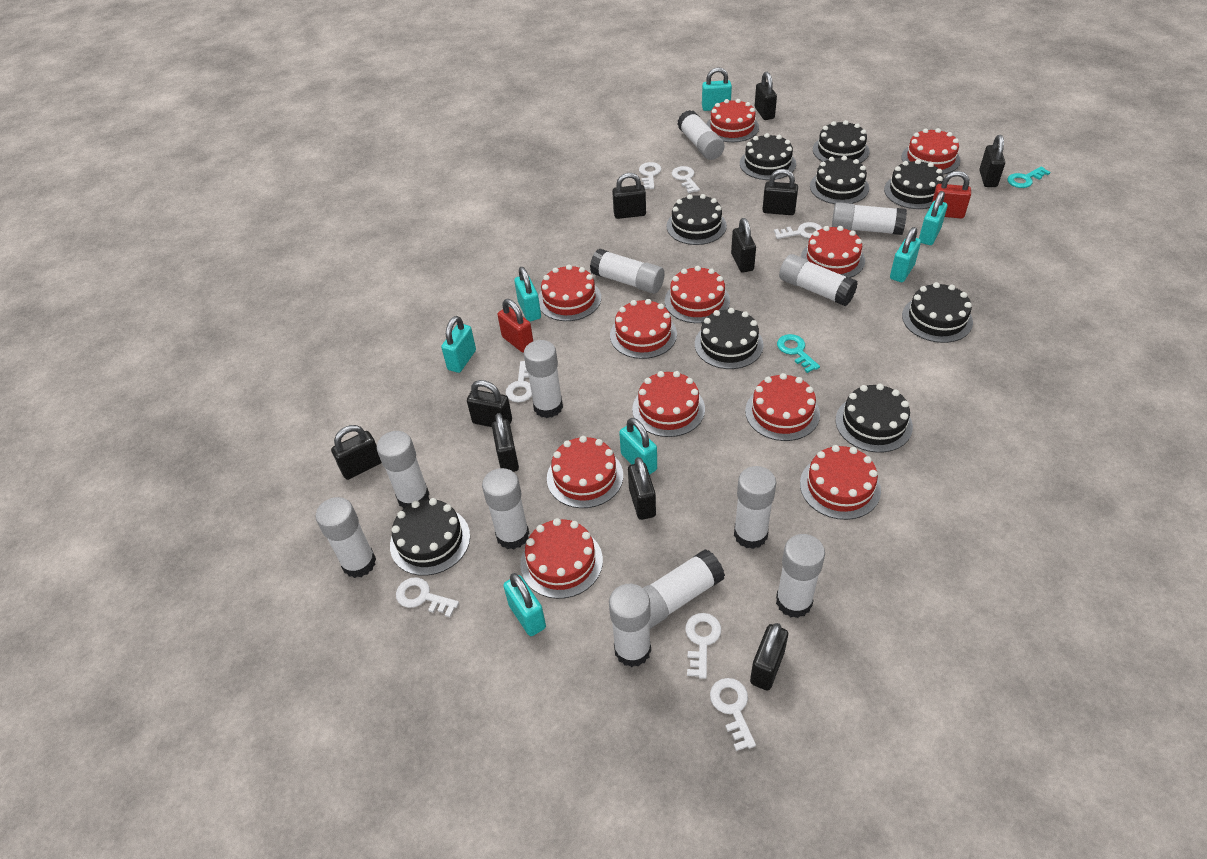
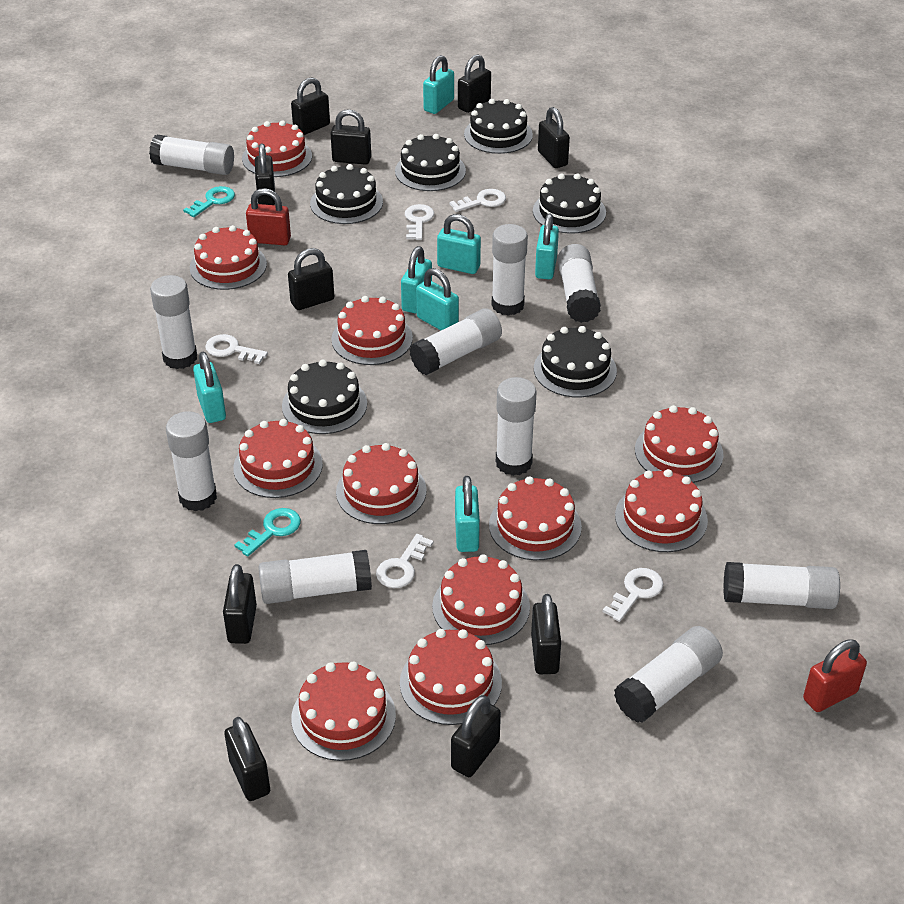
black cake: 9 -> 6
white glue stick: 12 -> 10
white key: 7 -> 5

